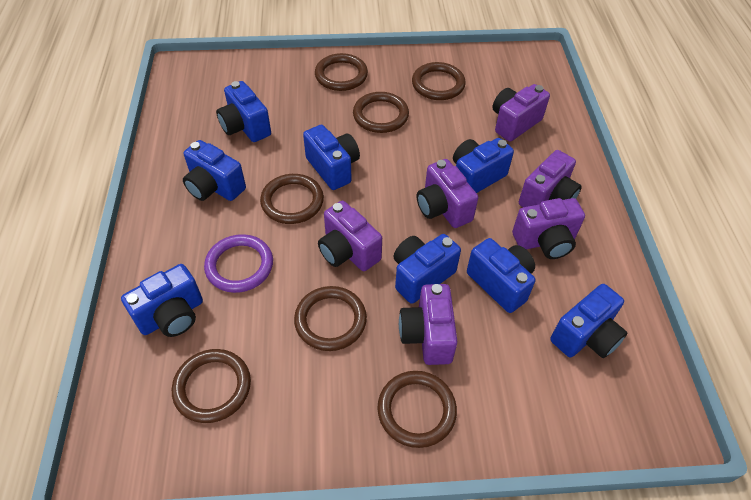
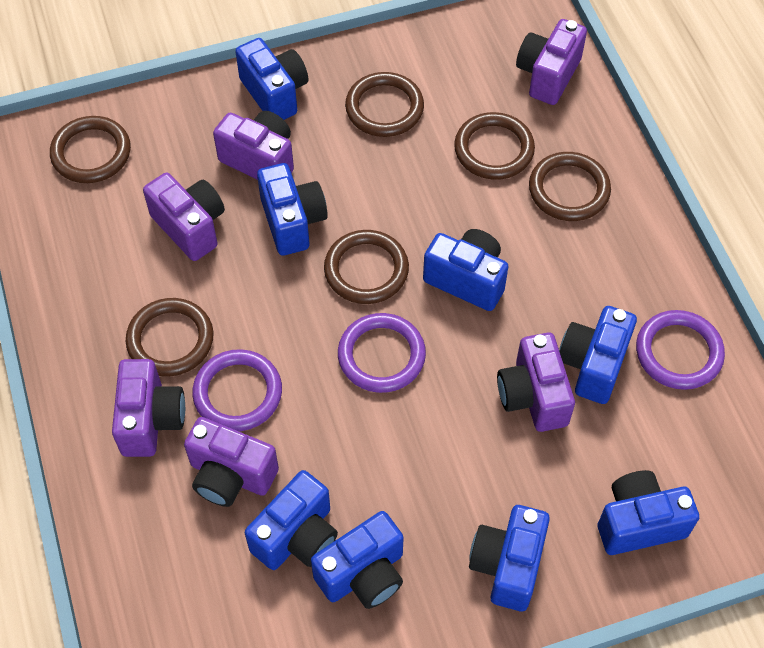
brown ring: 7 -> 6
purple ring: 1 -> 3

